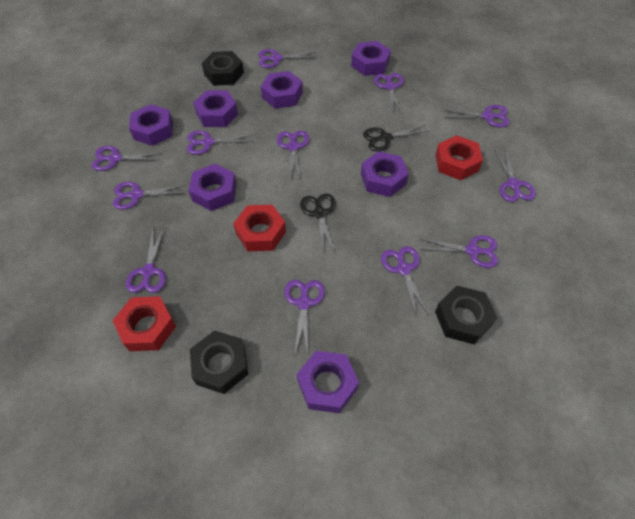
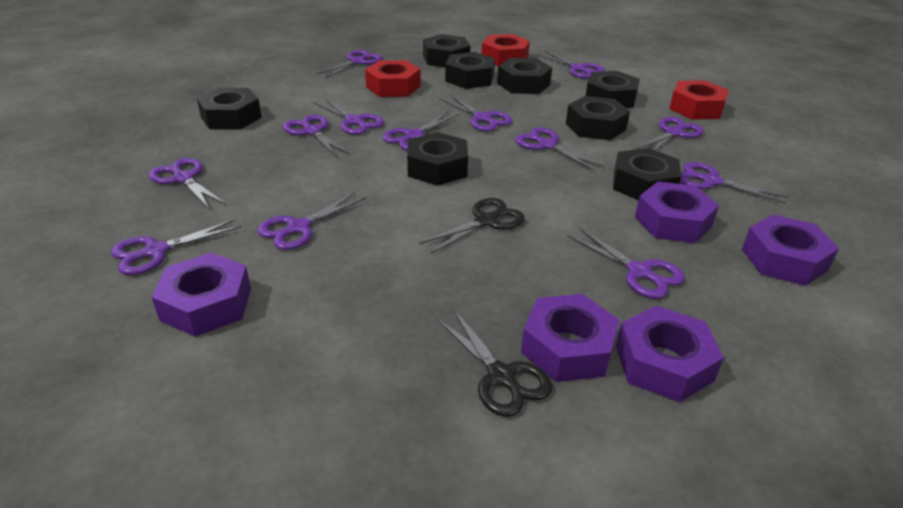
black nut: 3 -> 8
purple nut: 7 -> 5
purple scissors: 12 -> 13

